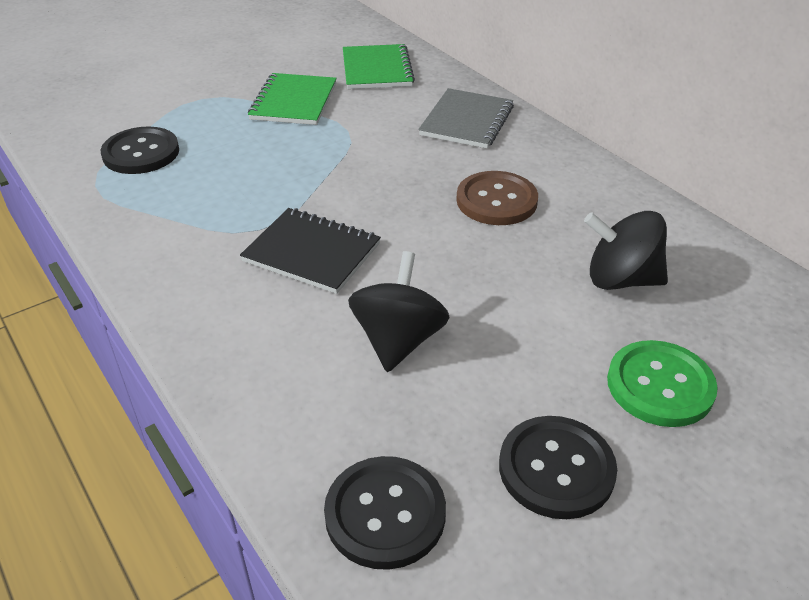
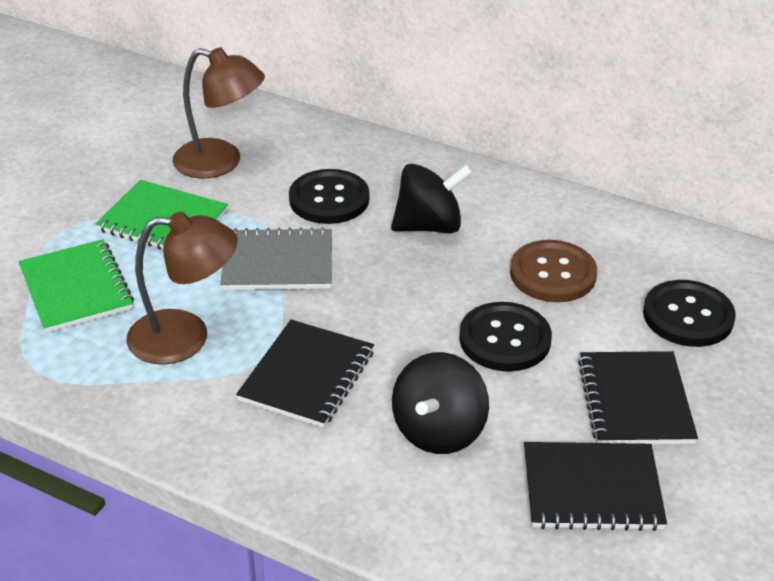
black notebook: 1 -> 3
brown lamp: 0 -> 2
green button: 1 -> 0

